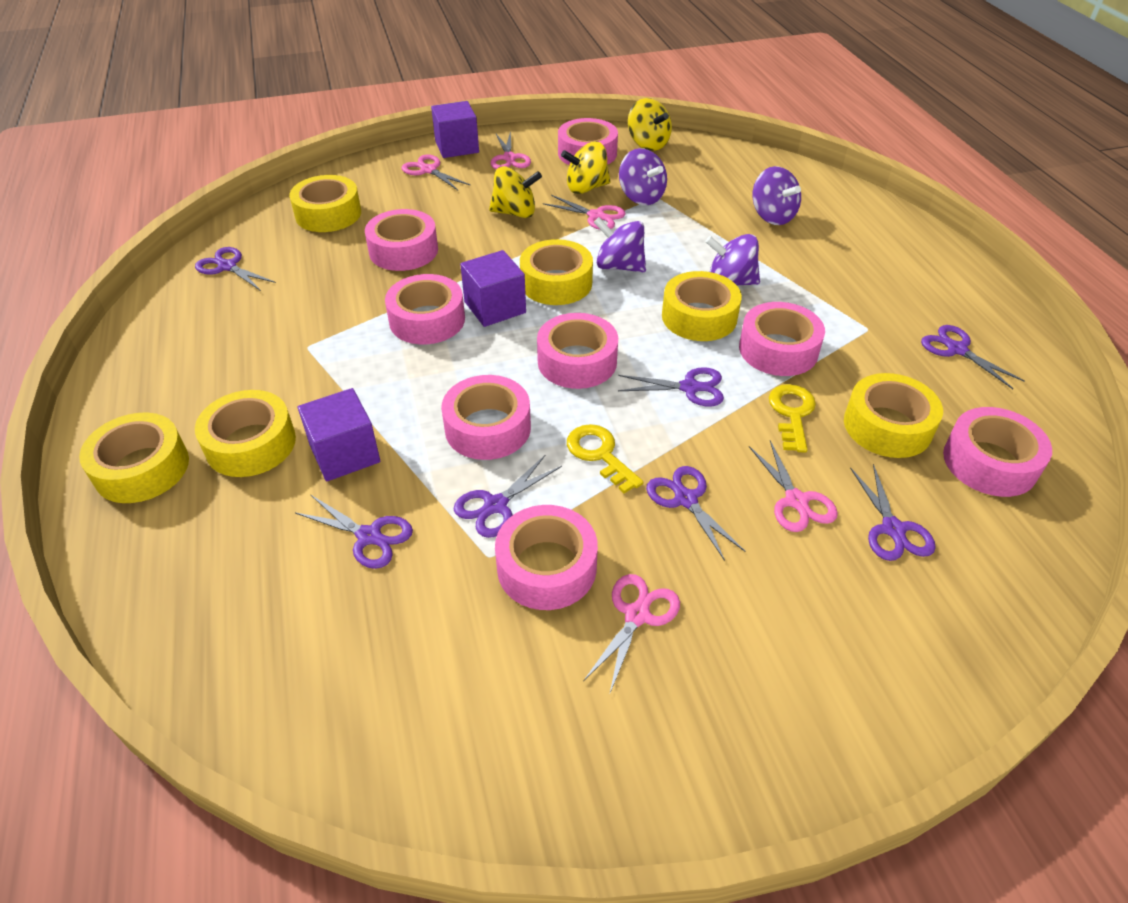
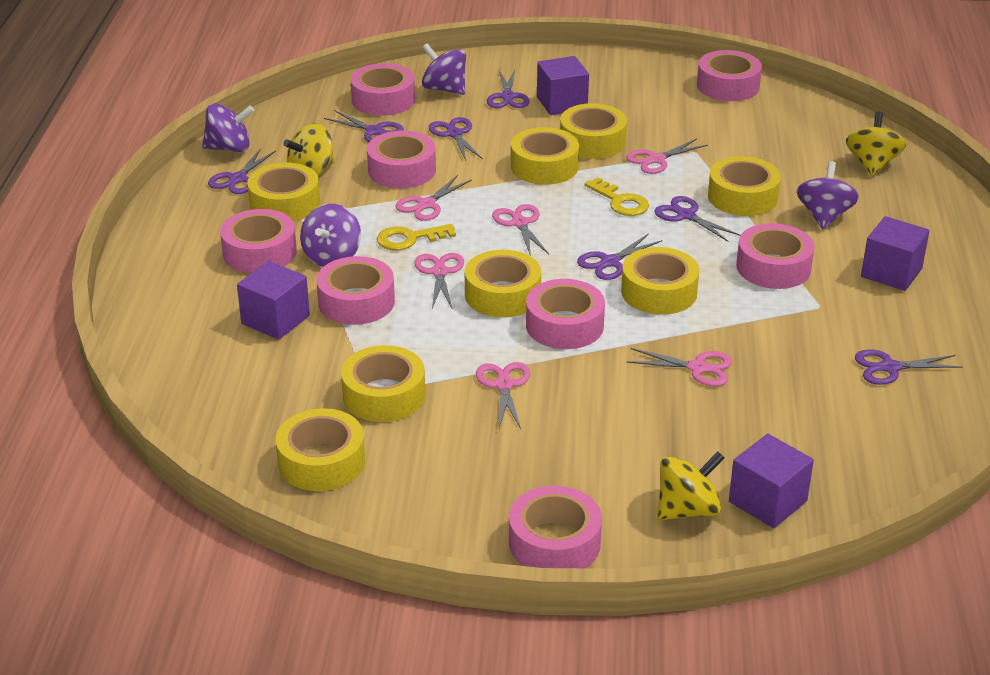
pink scissors: 5 -> 6
purple cube: 3 -> 4
yellow tape: 6 -> 8

